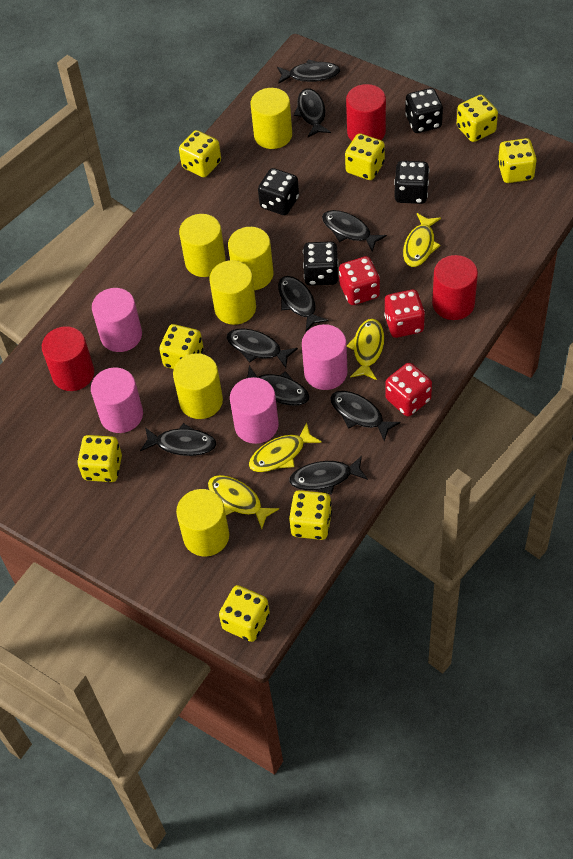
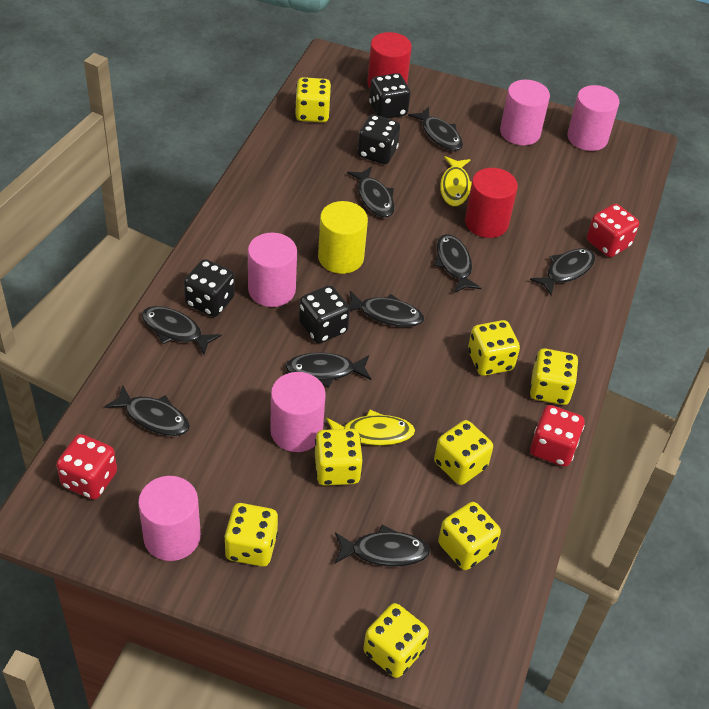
pink cylinder: 4 -> 5
red cylinder: 3 -> 2
yellow cylinder: 6 -> 1
yellow fish: 4 -> 2

